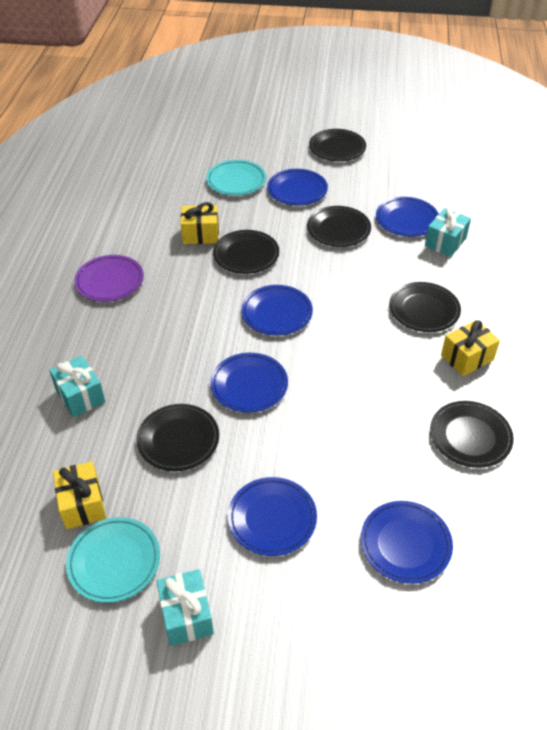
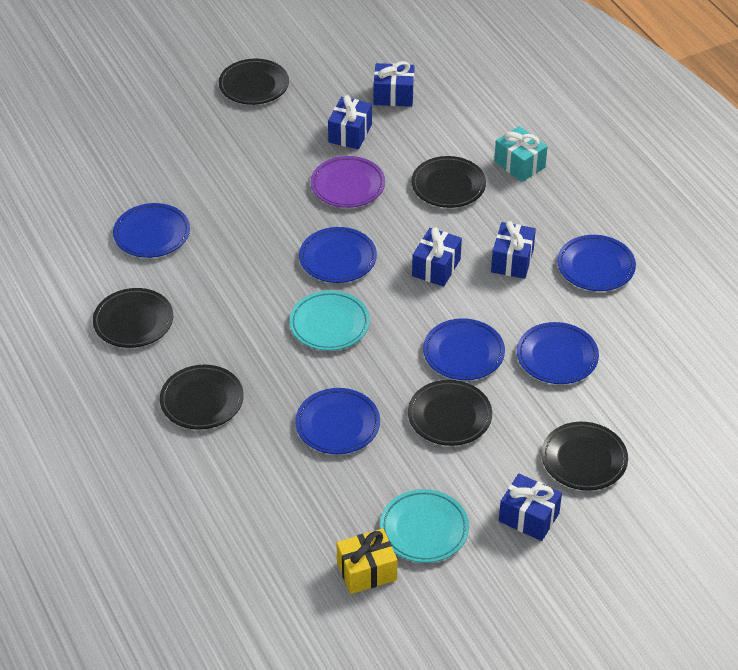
blue gift: 0 -> 5
turquoise gift: 3 -> 1
yellow gift: 3 -> 1

